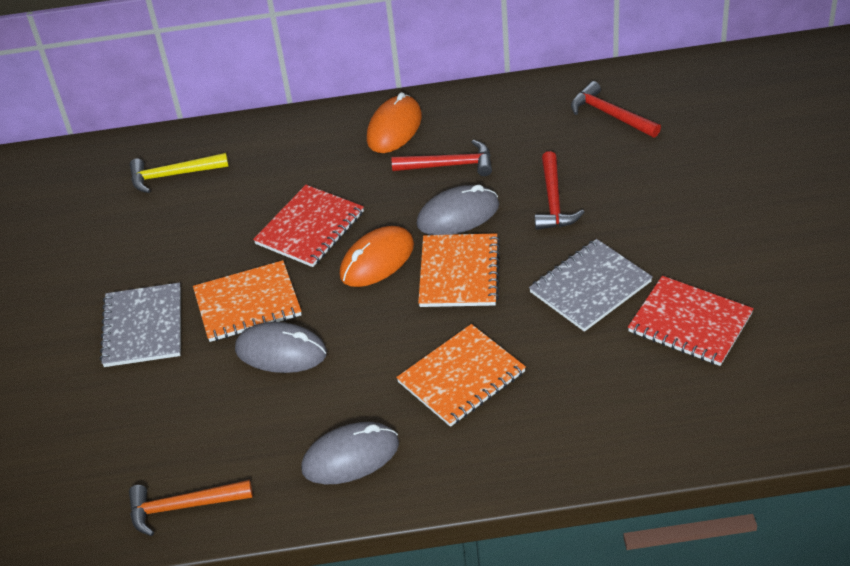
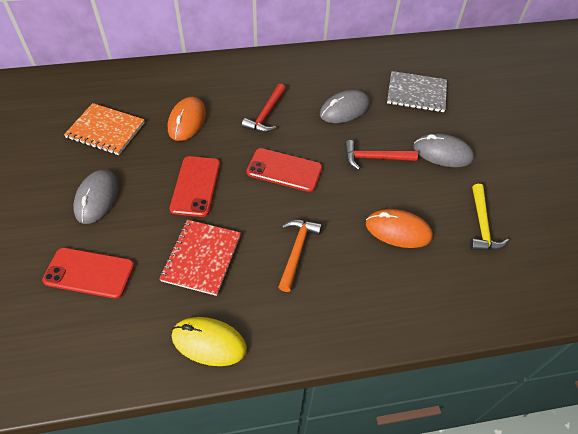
grey notebook: 2 -> 1
orange notebook: 3 -> 1
red hammer: 3 -> 2
red notebook: 2 -> 1
red phone: 0 -> 3
yellow mouse: 0 -> 1

